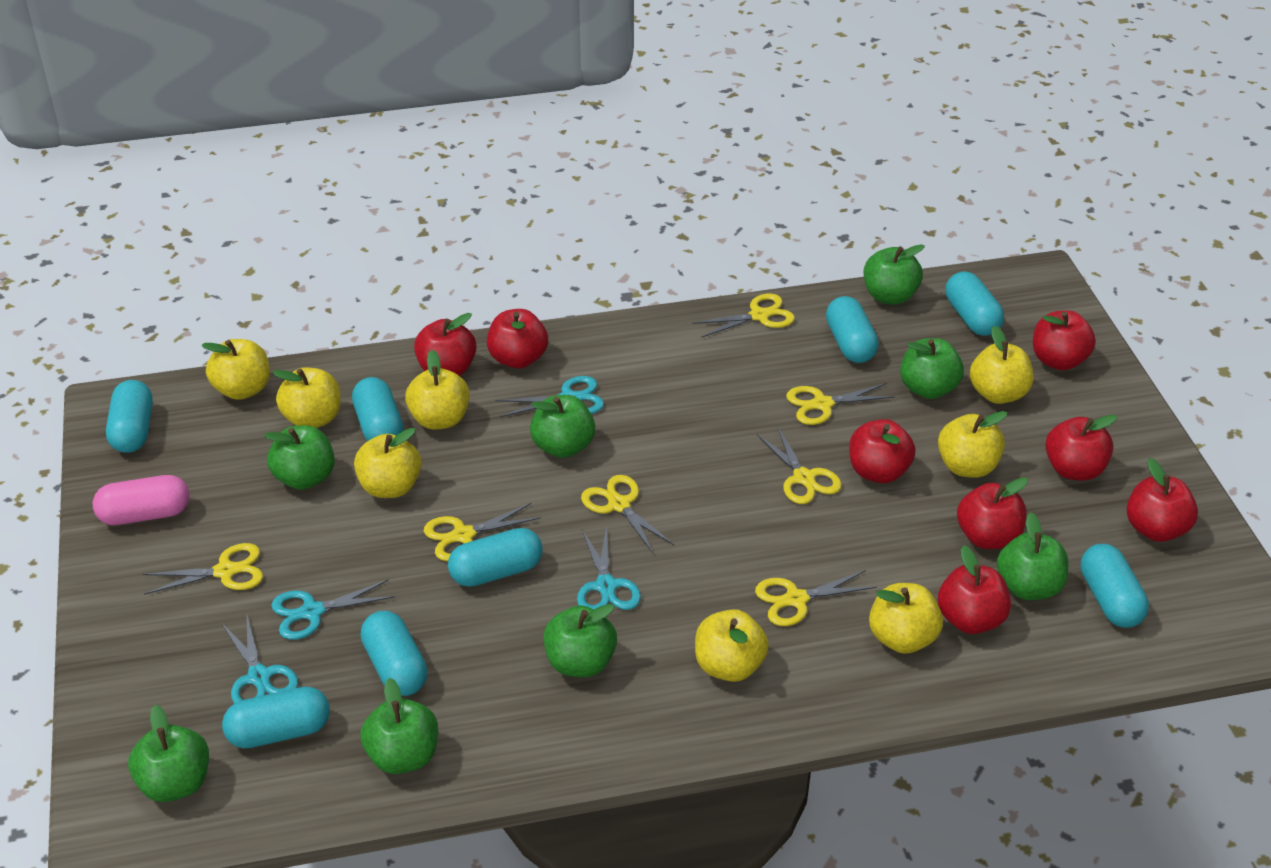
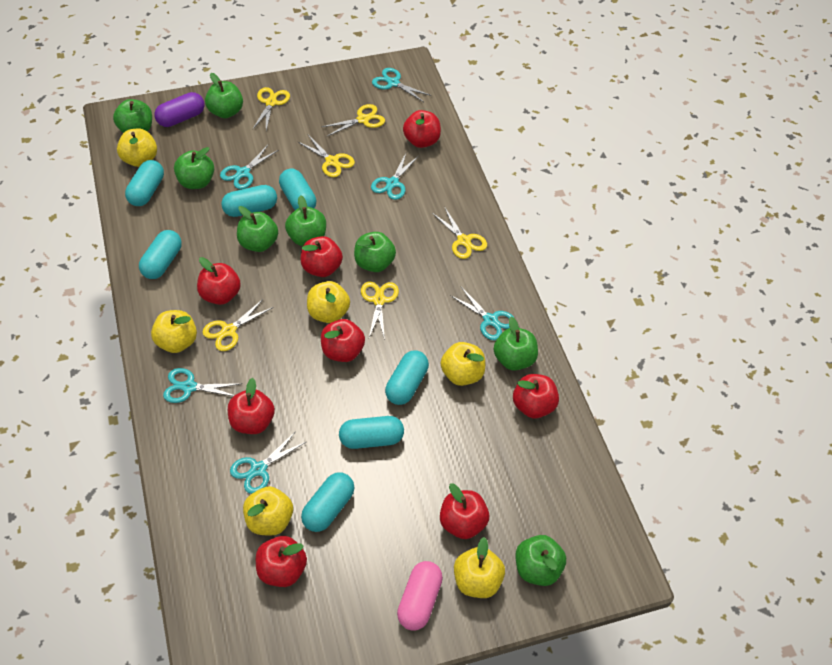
purple capsule: 0 -> 1
turquoise capsule: 8 -> 7
turquoise scissors: 4 -> 6
yellow apple: 8 -> 6
yellow scissors: 7 -> 6

